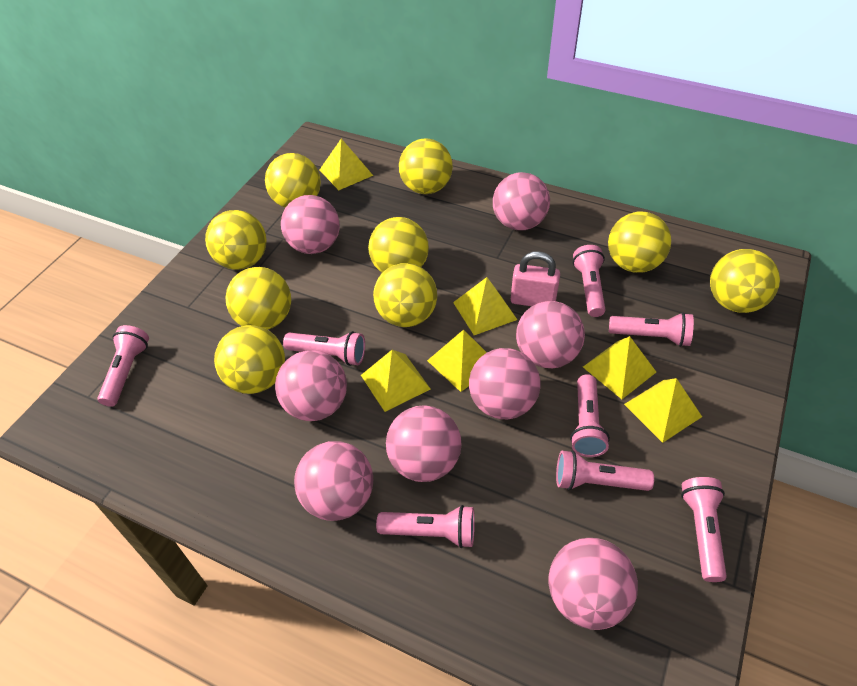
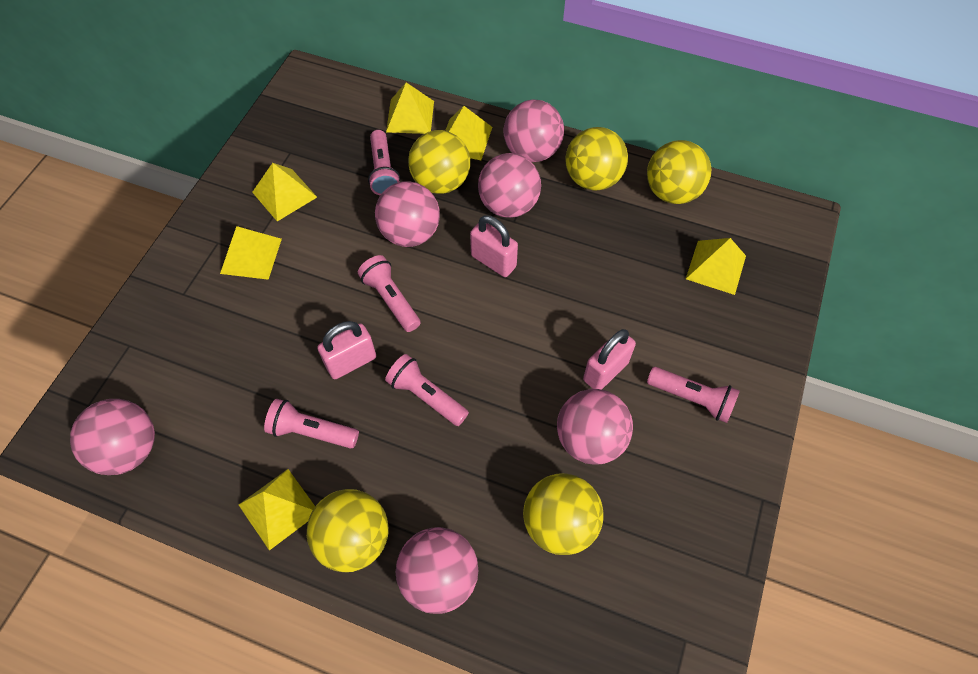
pink ball: 8 -> 6
pink flashlight: 8 -> 5
pink padlock: 1 -> 3
yellow ball: 9 -> 5

